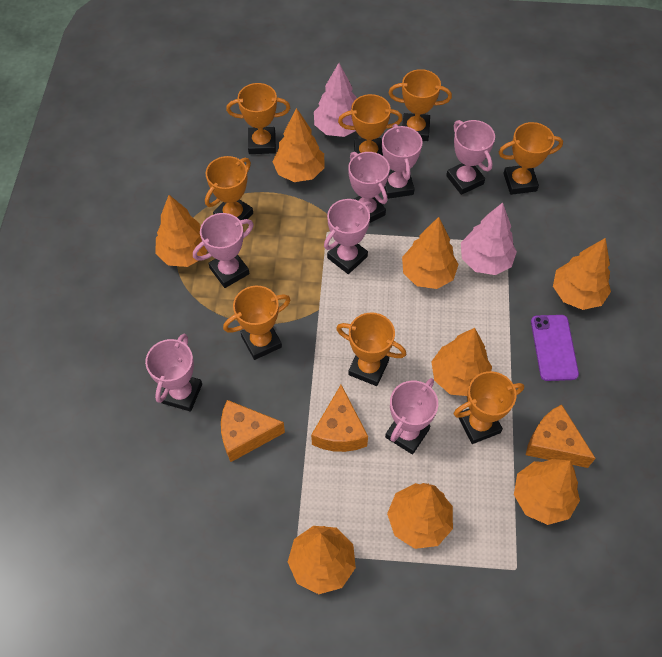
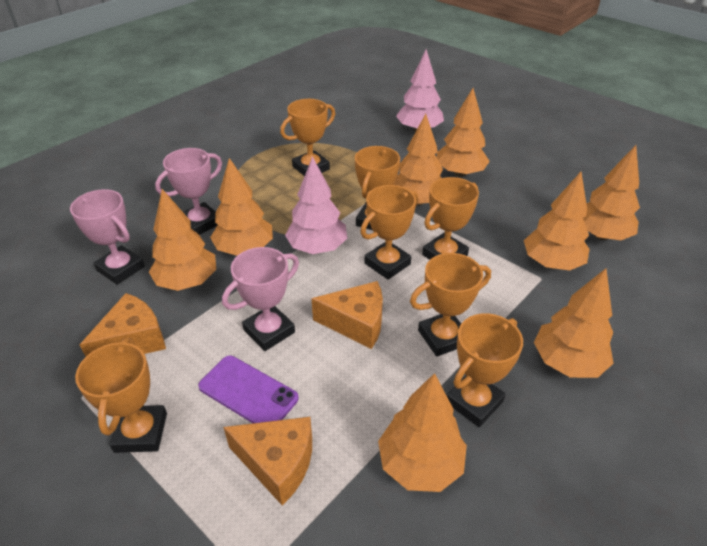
orange trophy: 8 -> 7
pink trophy: 7 -> 3

